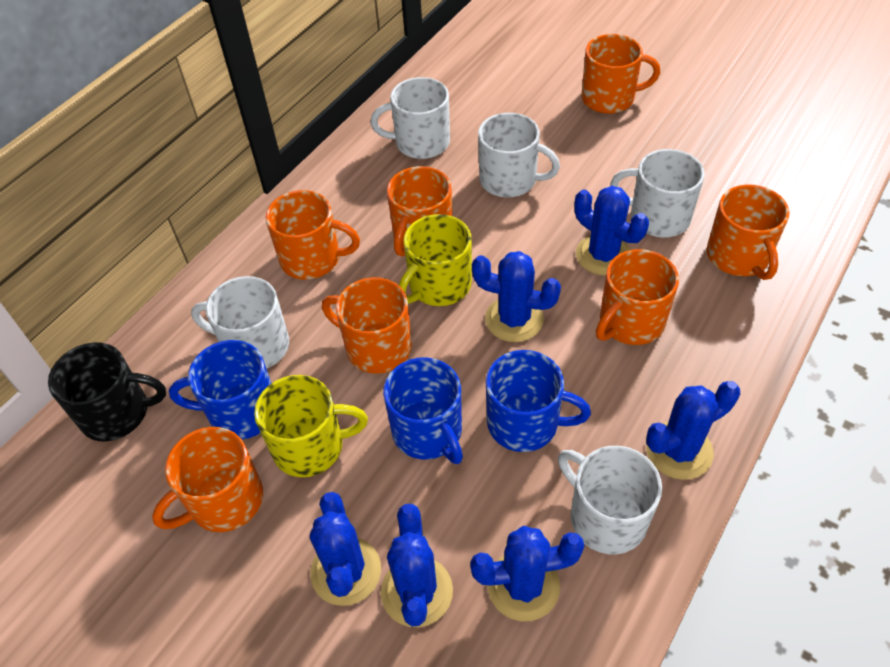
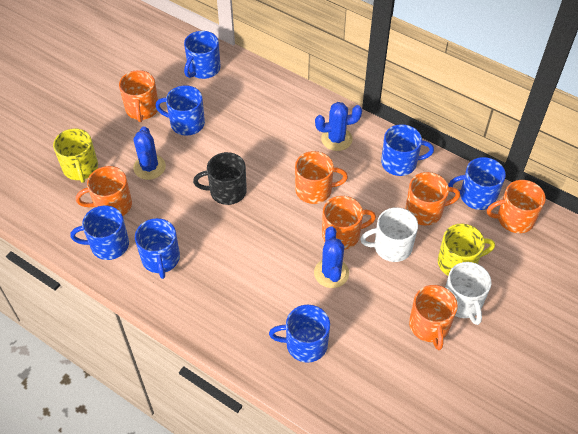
blue cactus: 6 -> 3
blue mug: 3 -> 7
white mug: 5 -> 2

